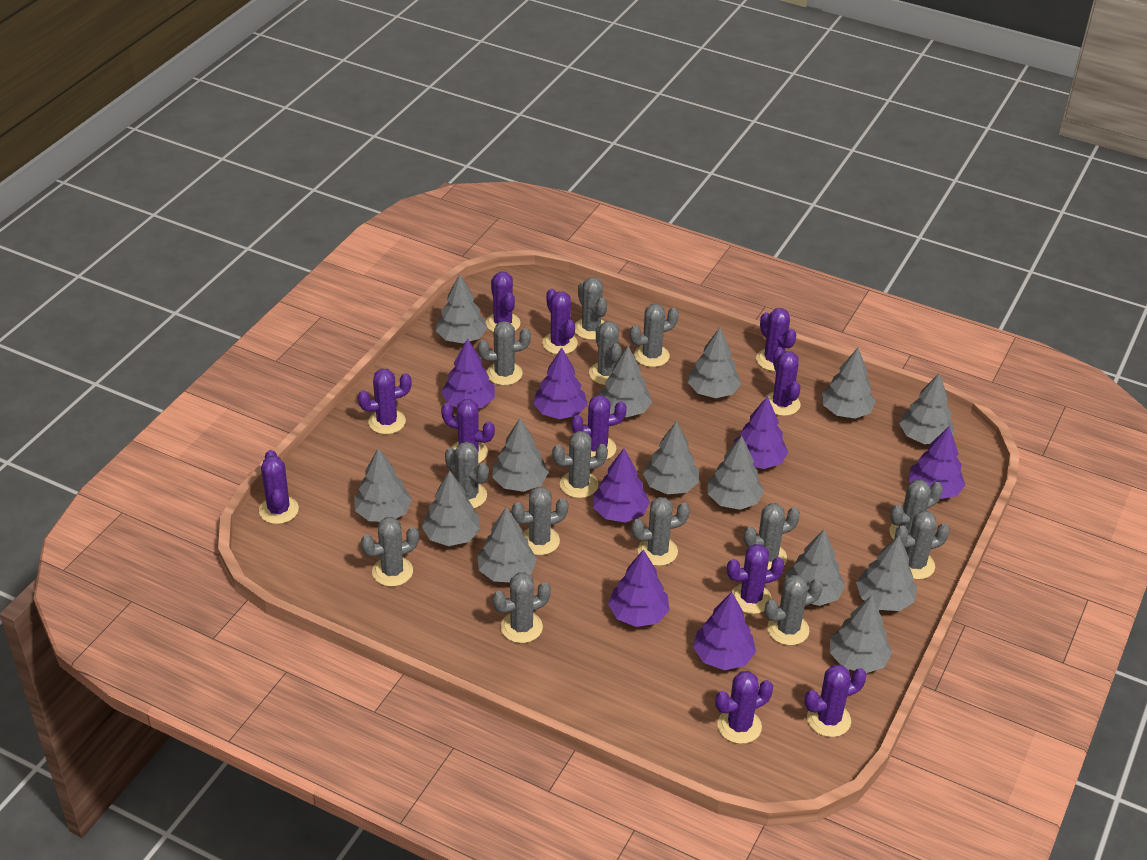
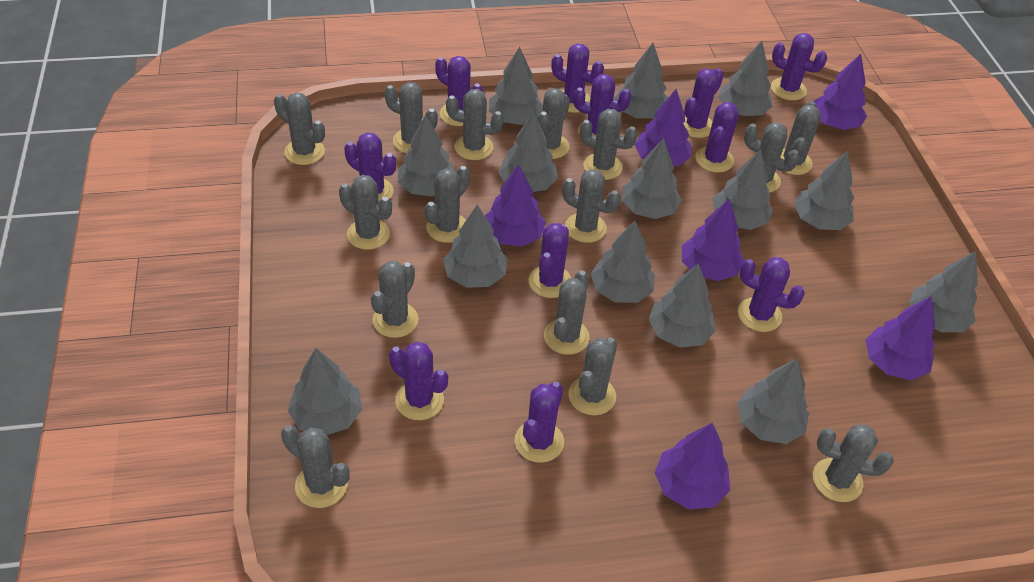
grey cactus: 14 -> 15
purple tree: 7 -> 6

